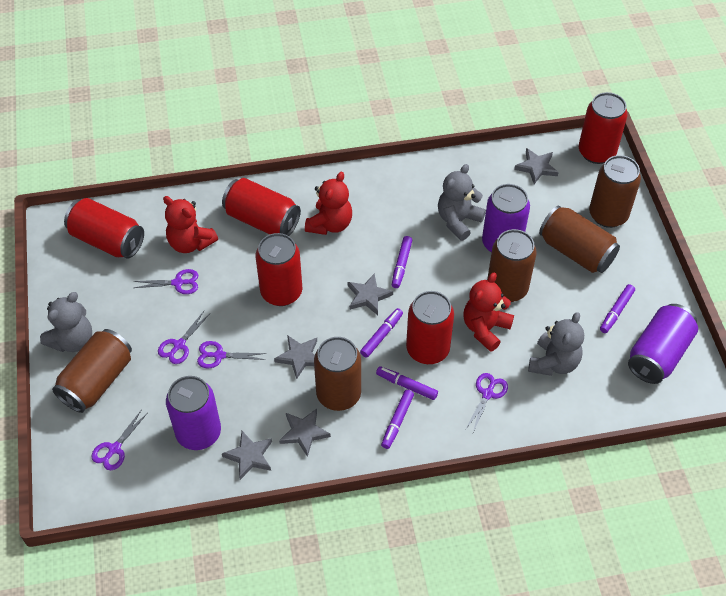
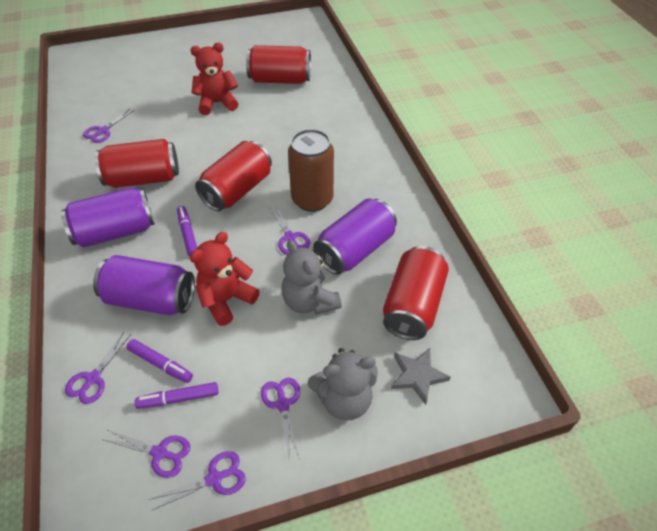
brown can: 5 -> 1
grey star: 5 -> 1
grey teddy bear: 3 -> 2
purple marker: 5 -> 3
purple scissors: 5 -> 6
red can: 5 -> 4
red teddy bear: 3 -> 2

